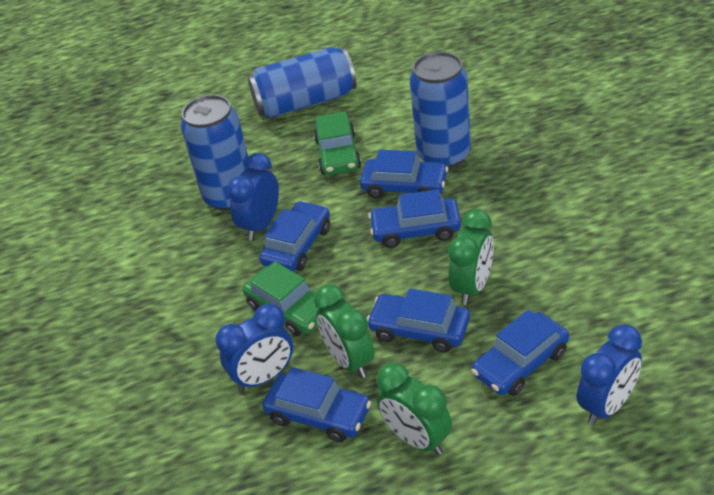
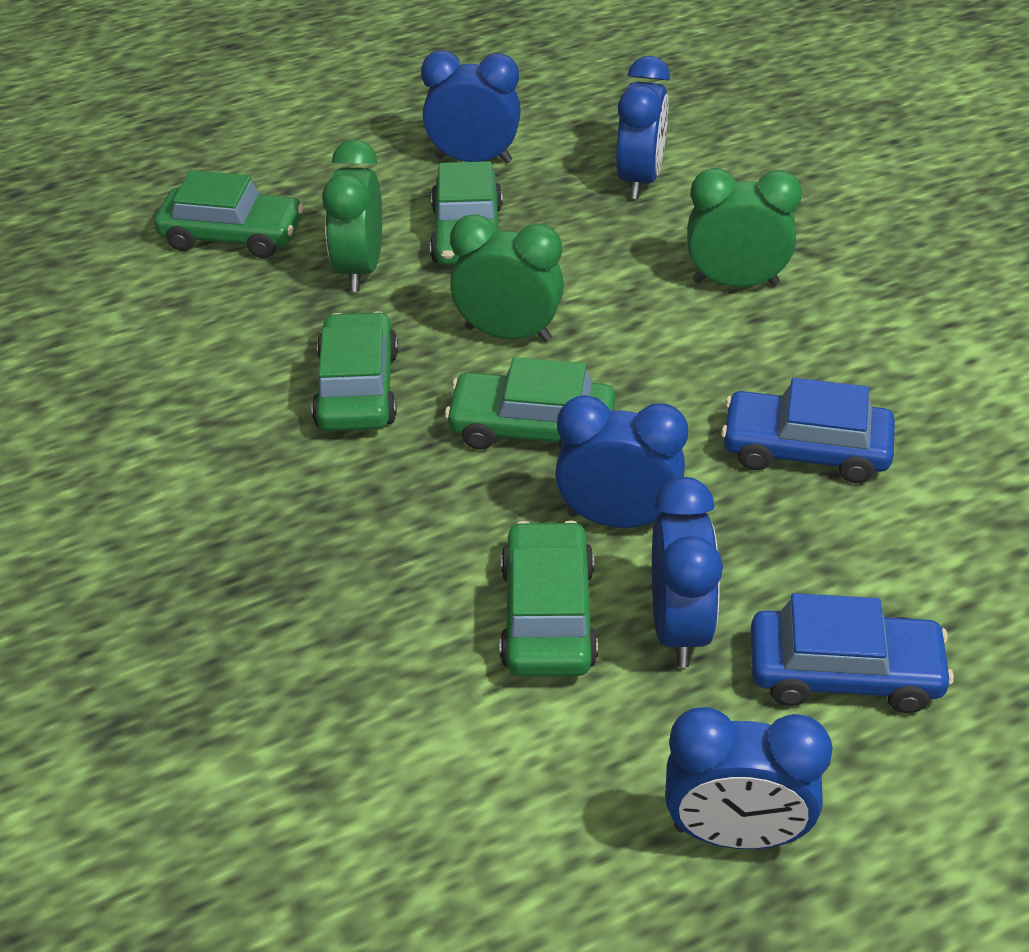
blue can: 3 -> 0
blue car: 6 -> 2
blue clock: 3 -> 5
green car: 2 -> 5

